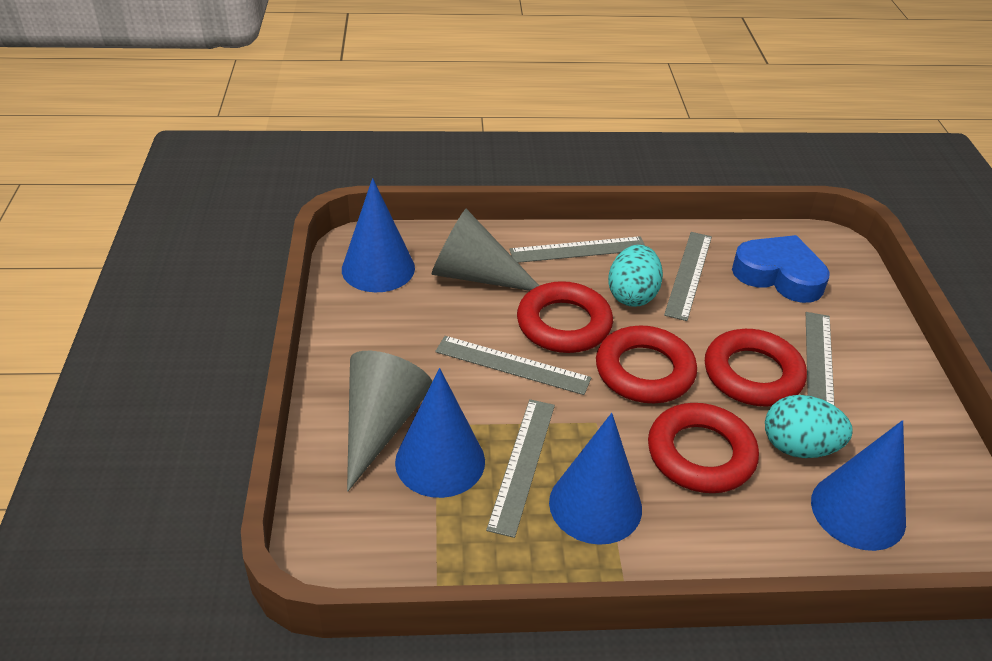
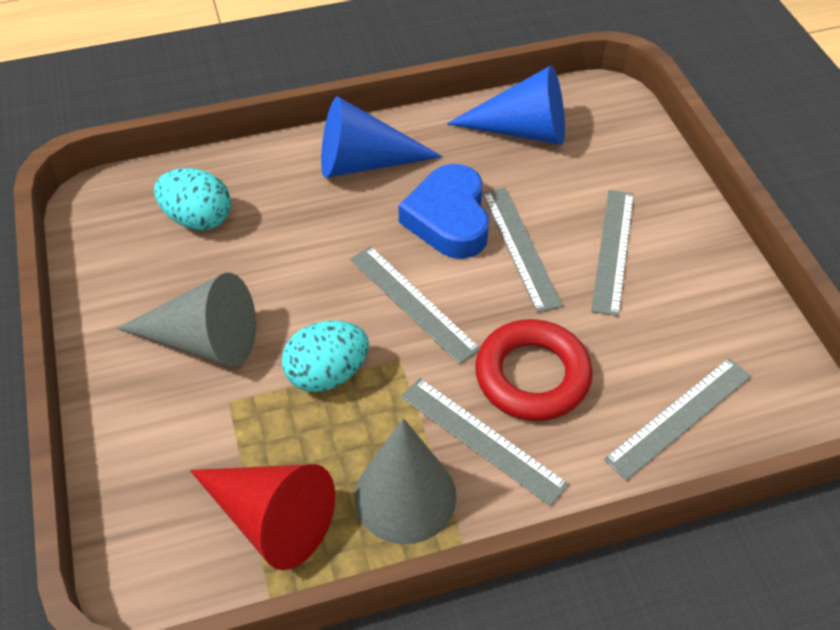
blue cone: 4 -> 2
red cone: 0 -> 1
red ring: 4 -> 1

